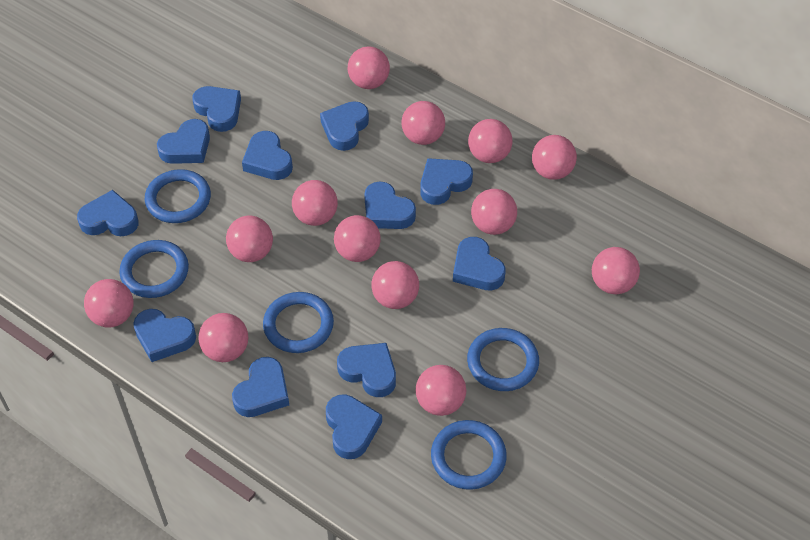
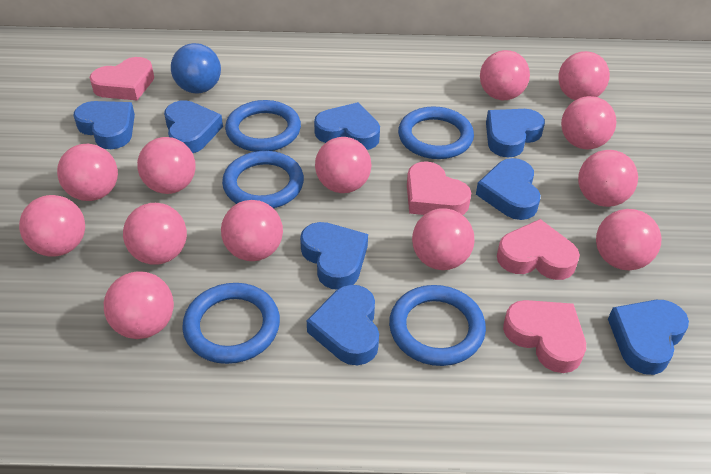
blue ball: 0 -> 1
blue heart: 12 -> 8
pink heart: 0 -> 4

